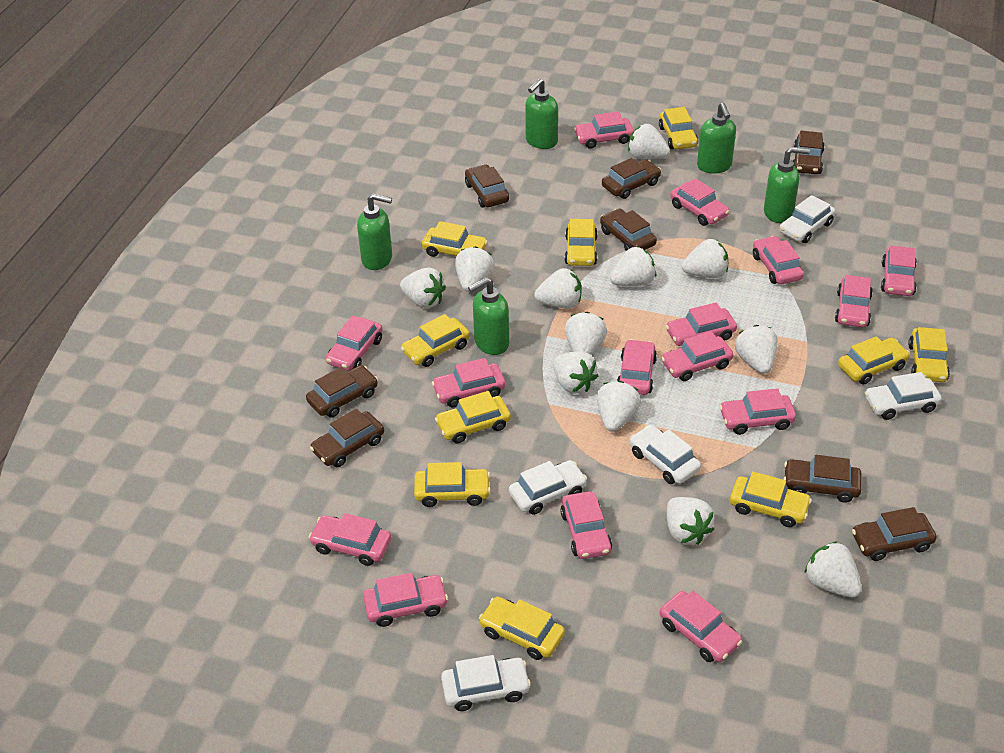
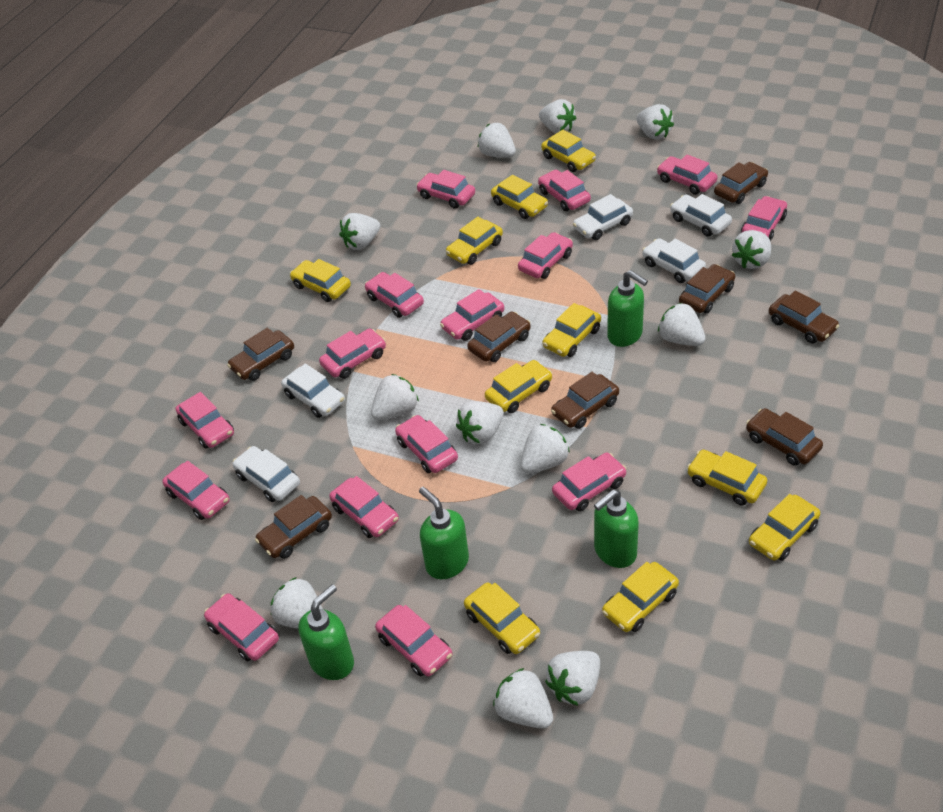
green soap dispenser: 5 -> 4

